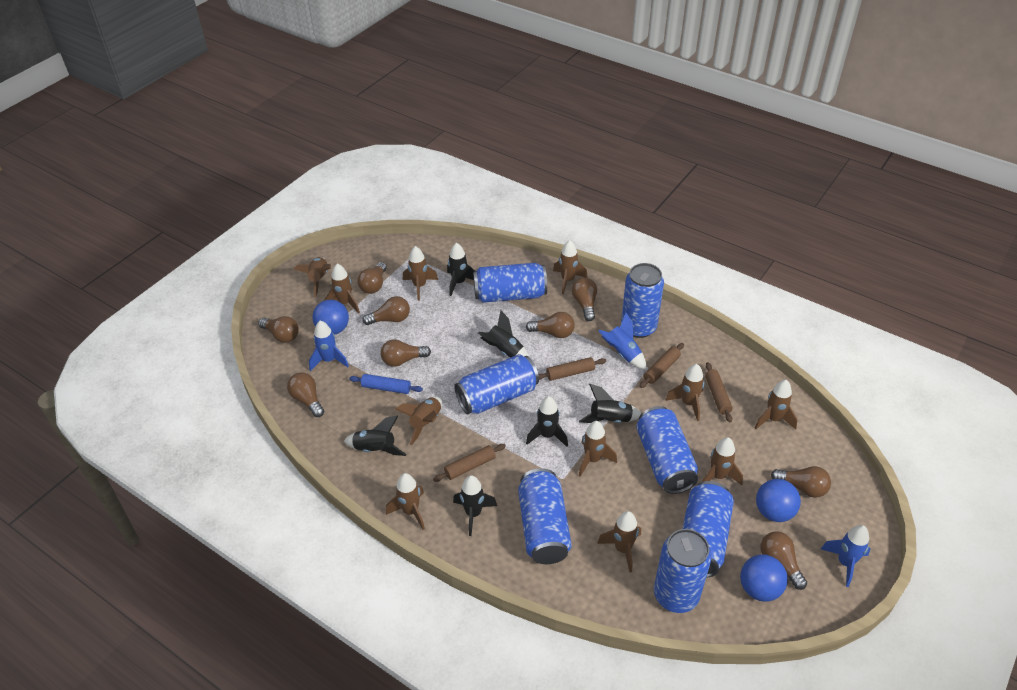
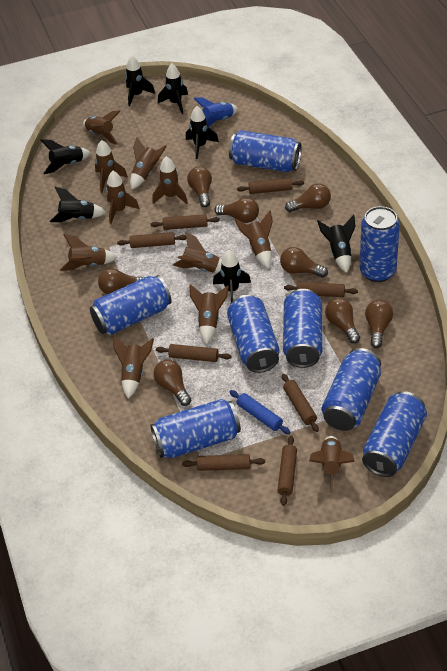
black rocket: 6 -> 7
blue ball: 3 -> 0
blue can: 7 -> 8
blue rocket: 3 -> 1
brown light bulb: 9 -> 8
brown rolling pin: 4 -> 8

